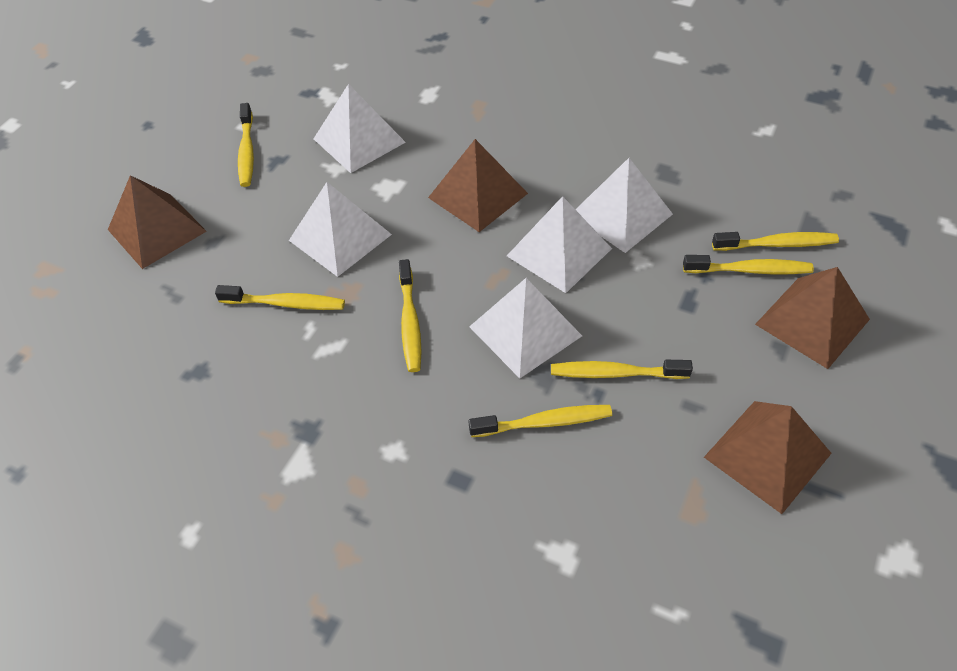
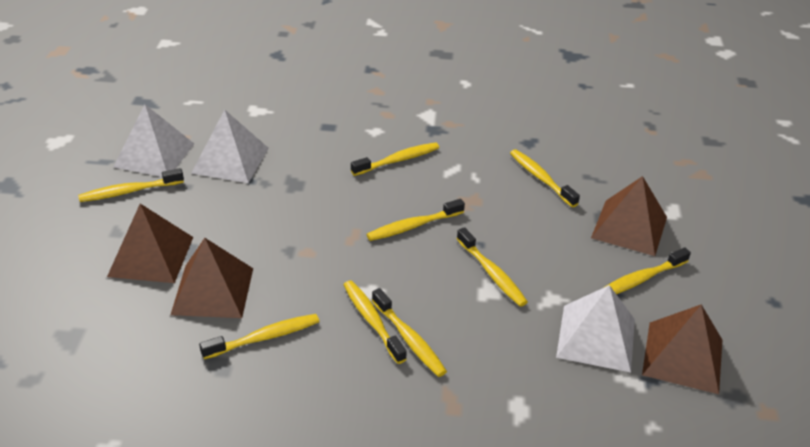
white pyramid: 5 -> 3
yellow toothbrush: 7 -> 9

